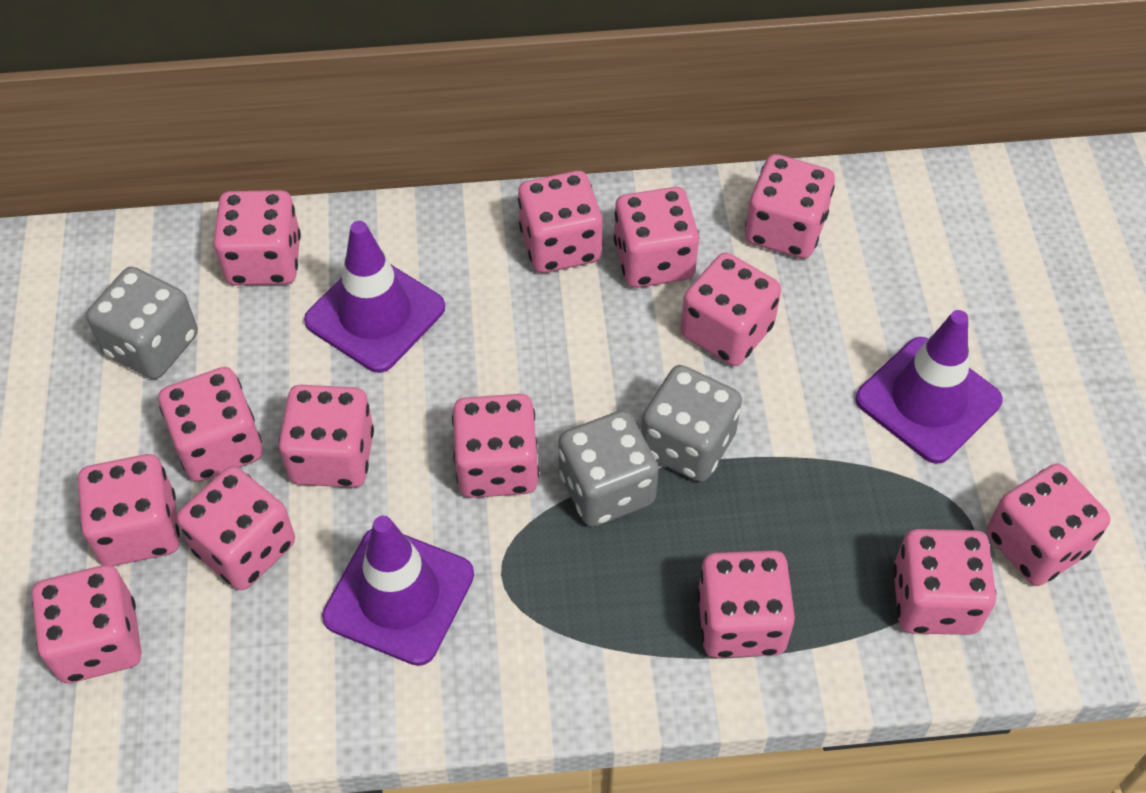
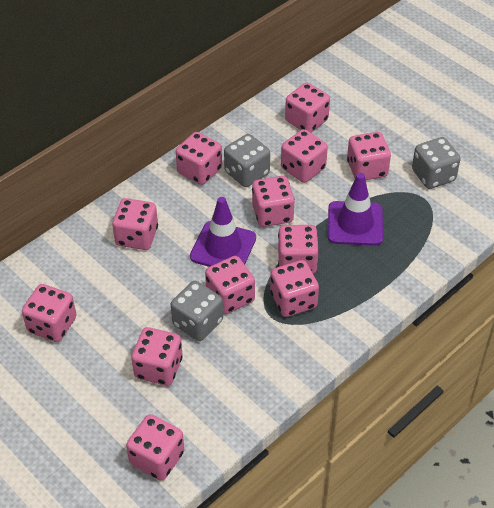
pink dice: 14 -> 12
purple traffic cone: 3 -> 2

